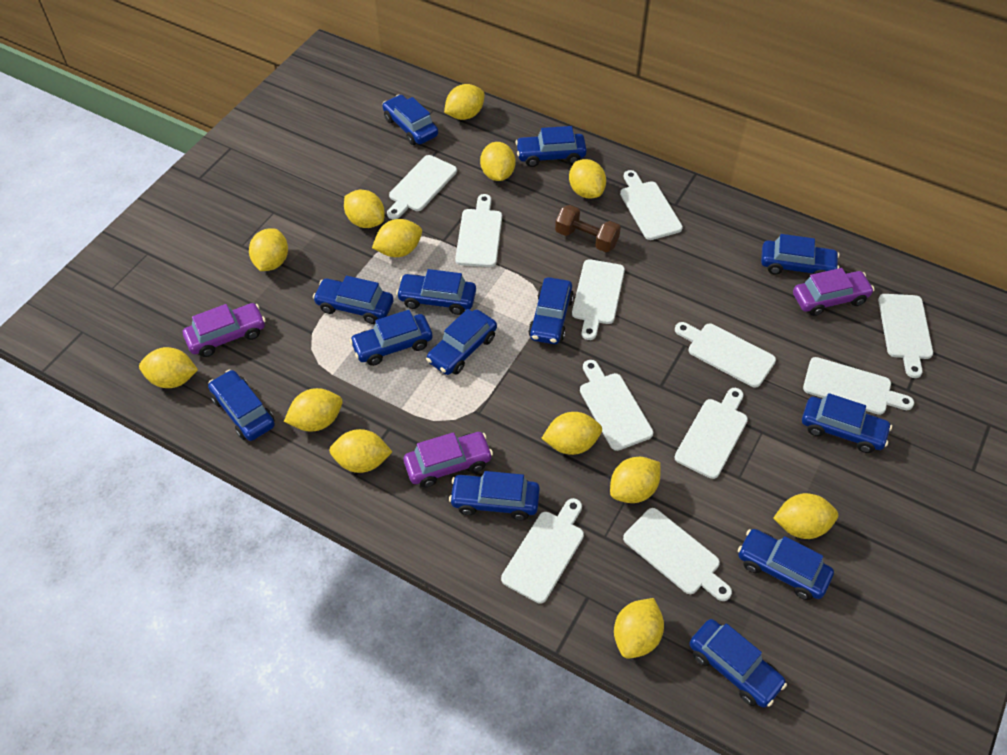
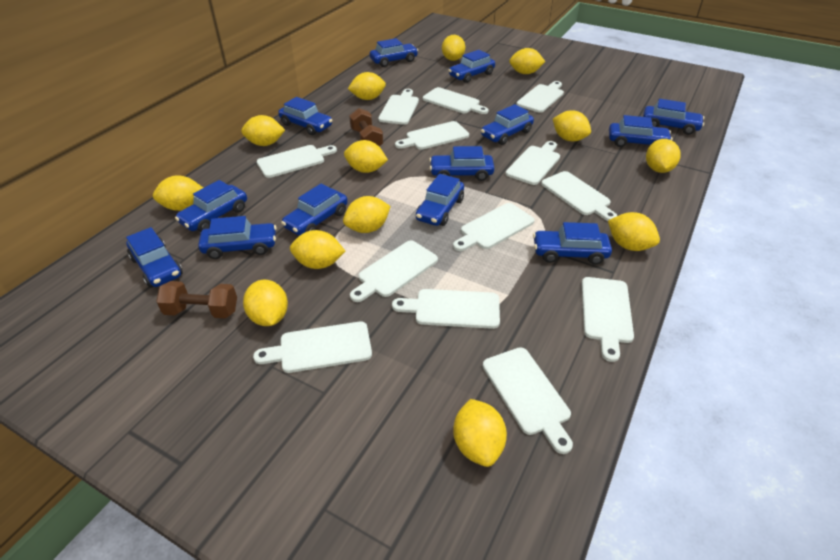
brown dumbbell: 1 -> 2
purple car: 3 -> 0
white cutting board: 11 -> 13

